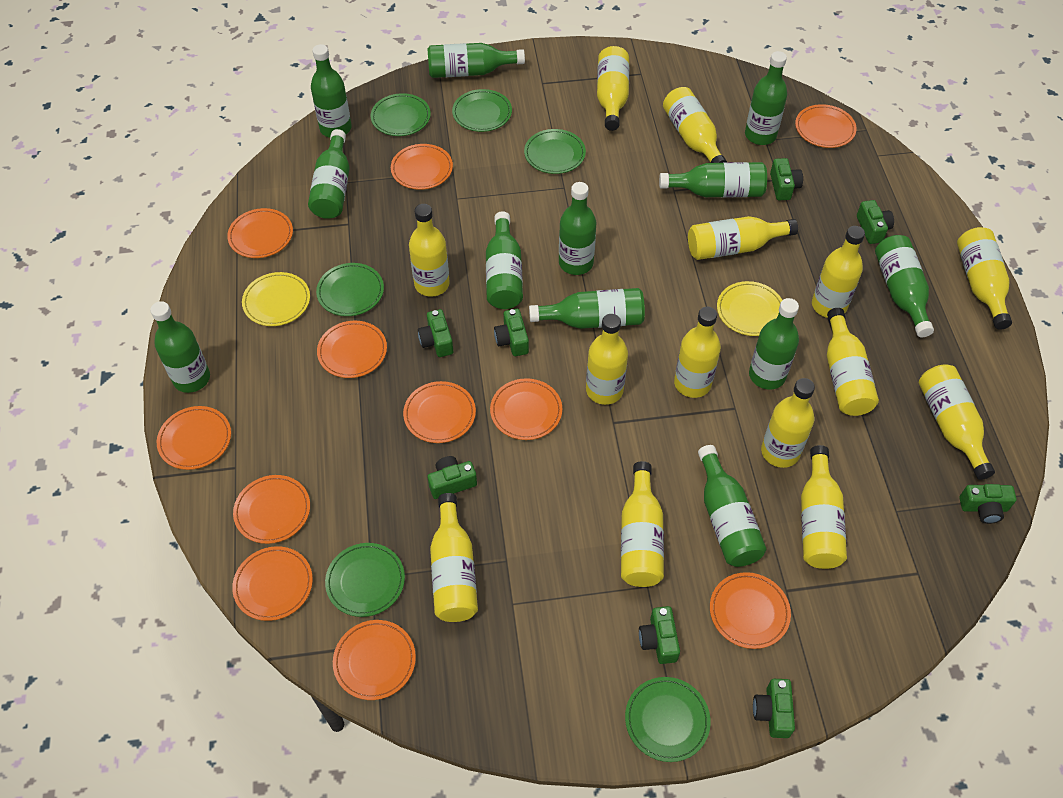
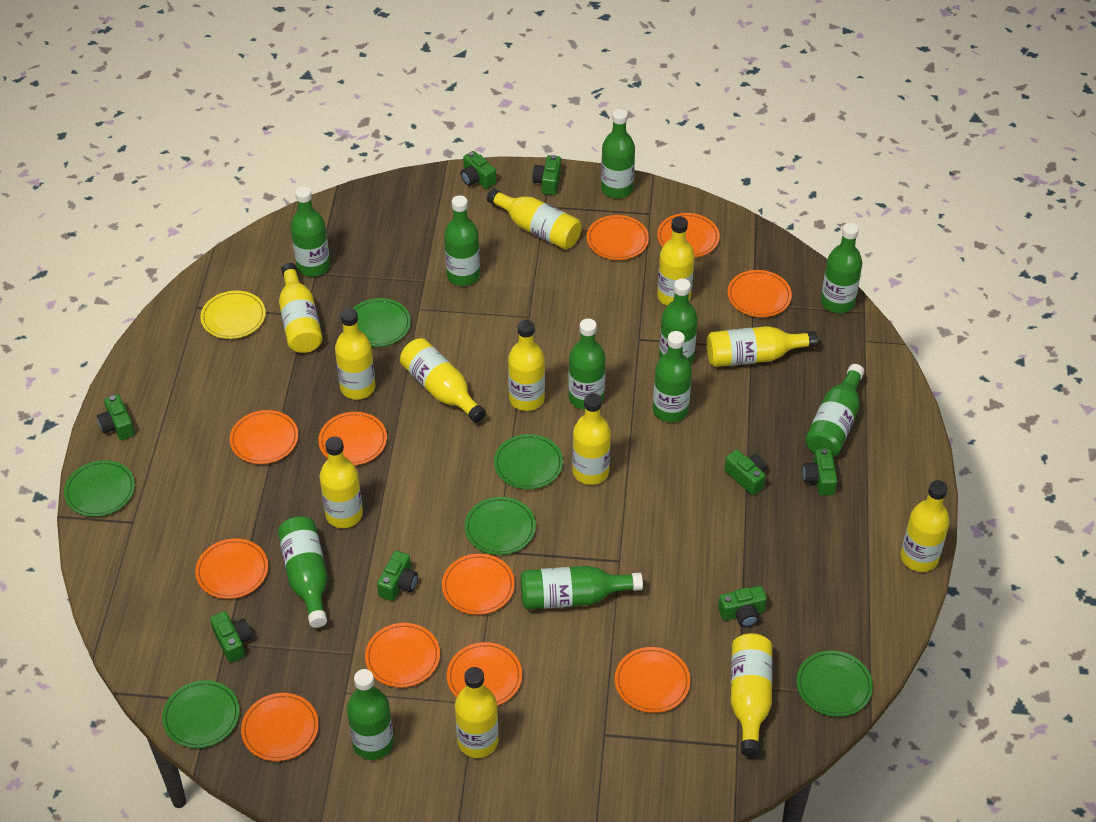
green bottle: 12 -> 11
yellow bottle: 14 -> 12
yellow plate: 2 -> 1

